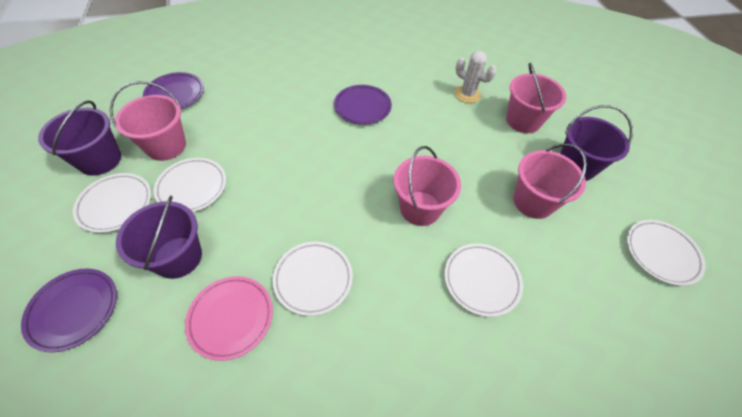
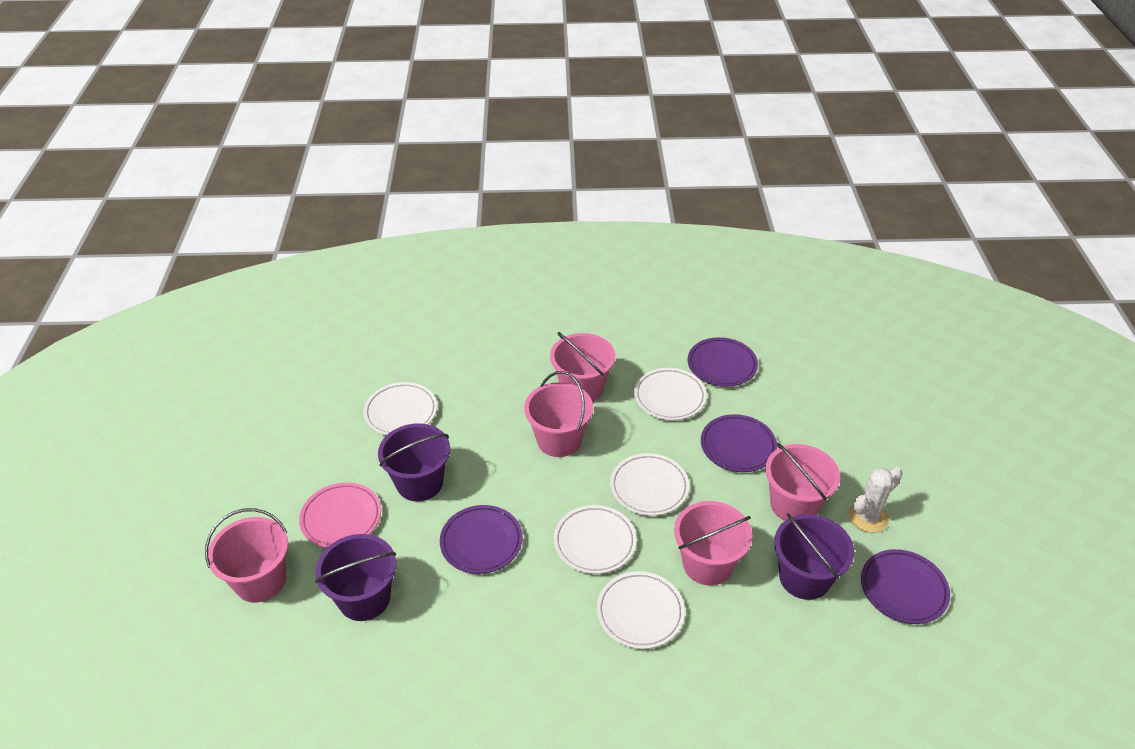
pink bucket: 4 -> 5
purple plate: 3 -> 4

